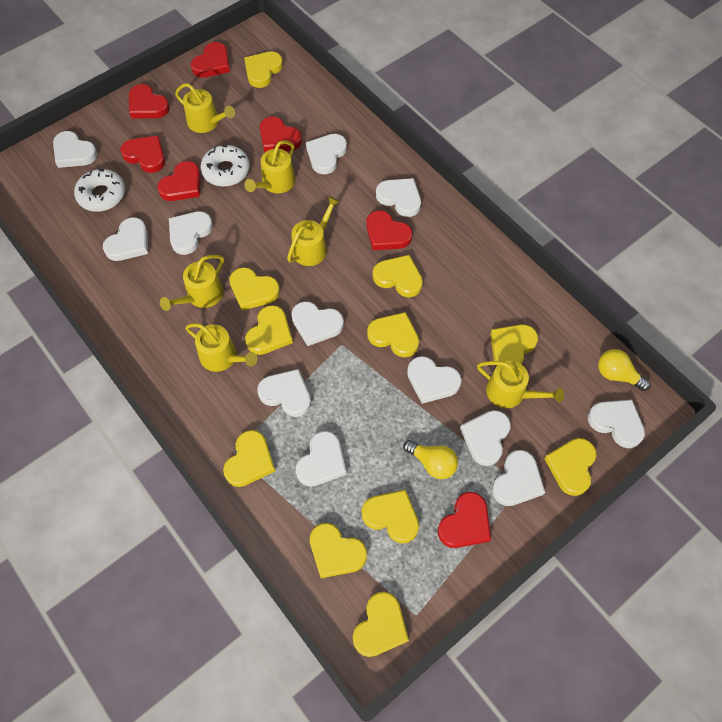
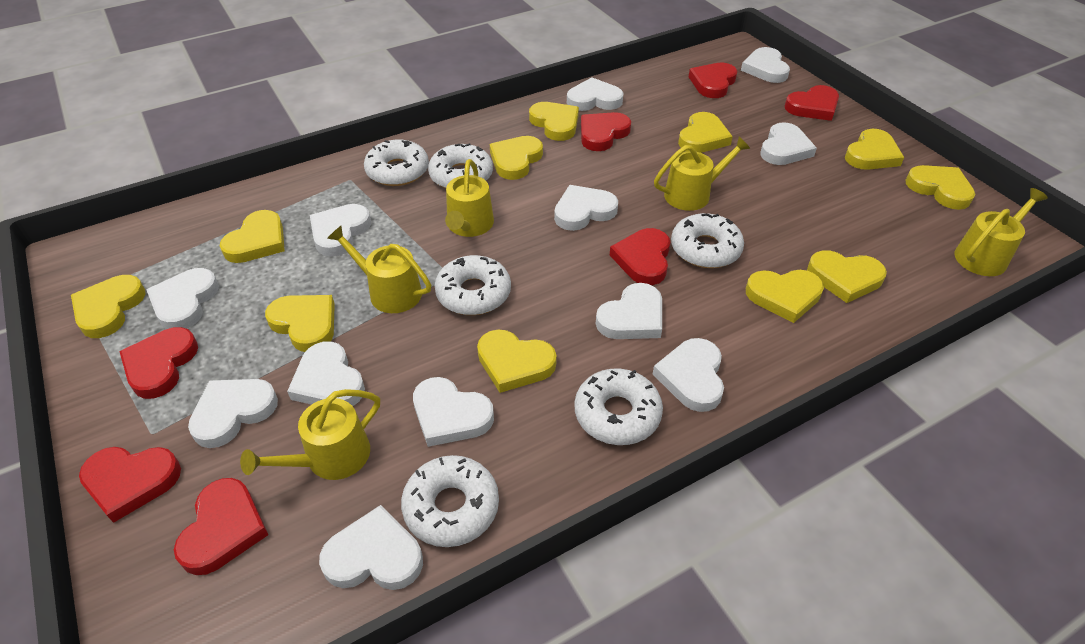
white donut: 2 -> 6
yellow light bulb: 2 -> 0
yellow watering can: 6 -> 5

